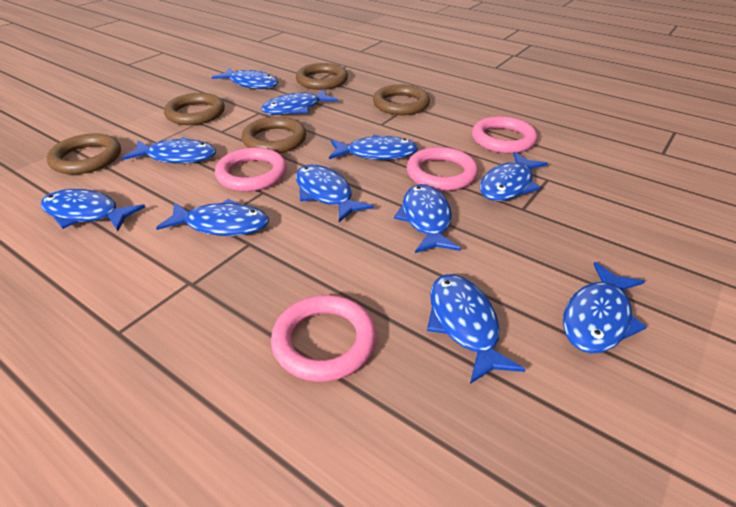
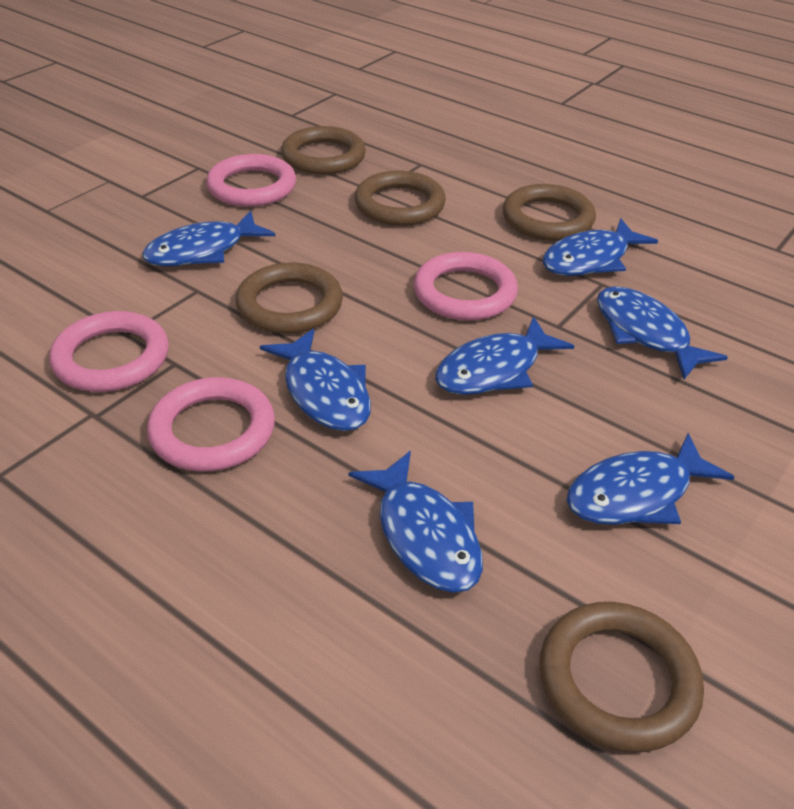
blue fish: 11 -> 7

